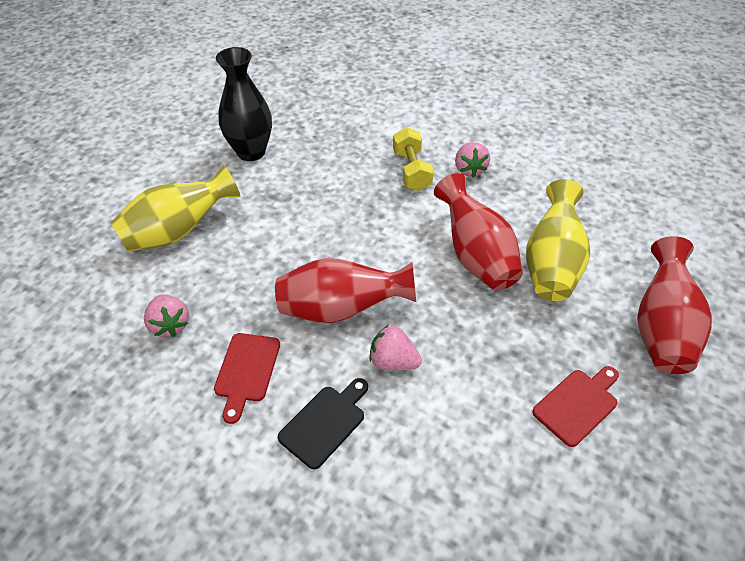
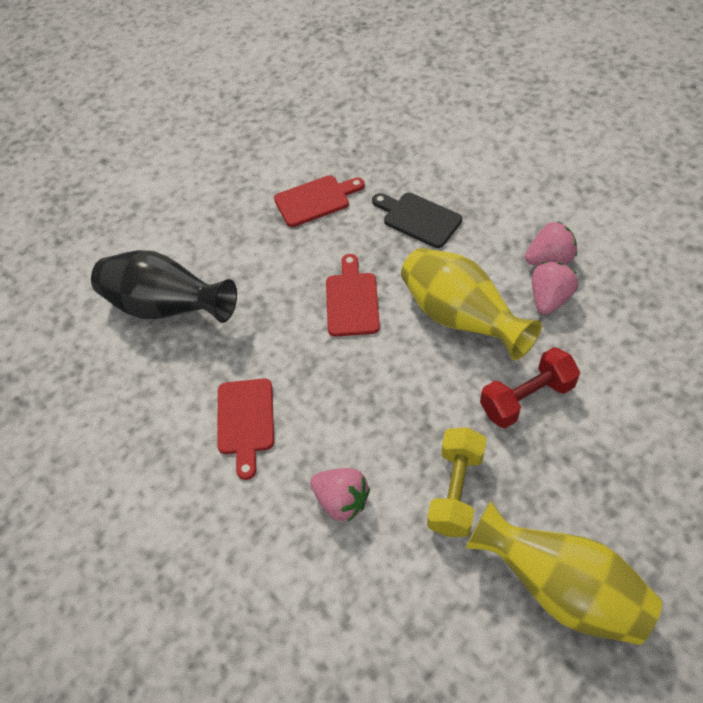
red cutting board: 2 -> 3
red dumbbell: 0 -> 1
red vase: 3 -> 0

